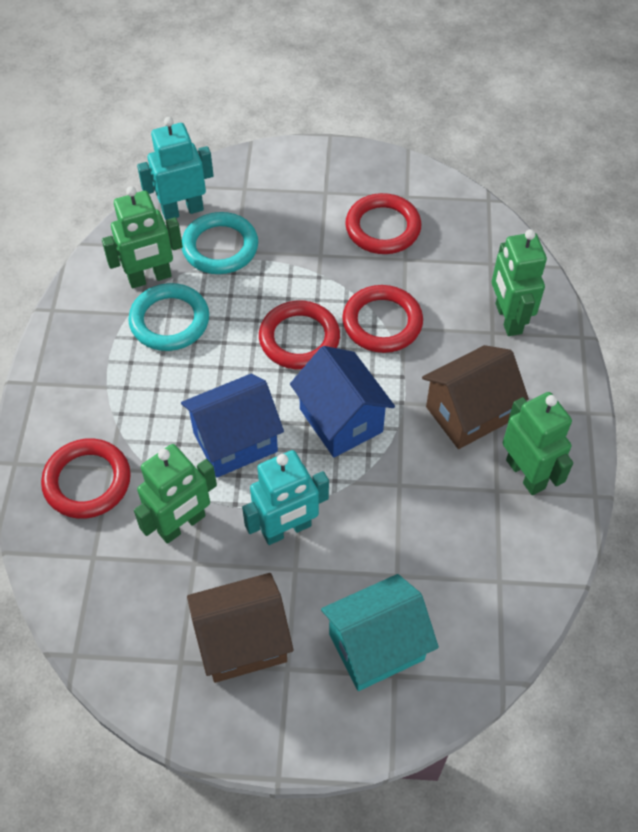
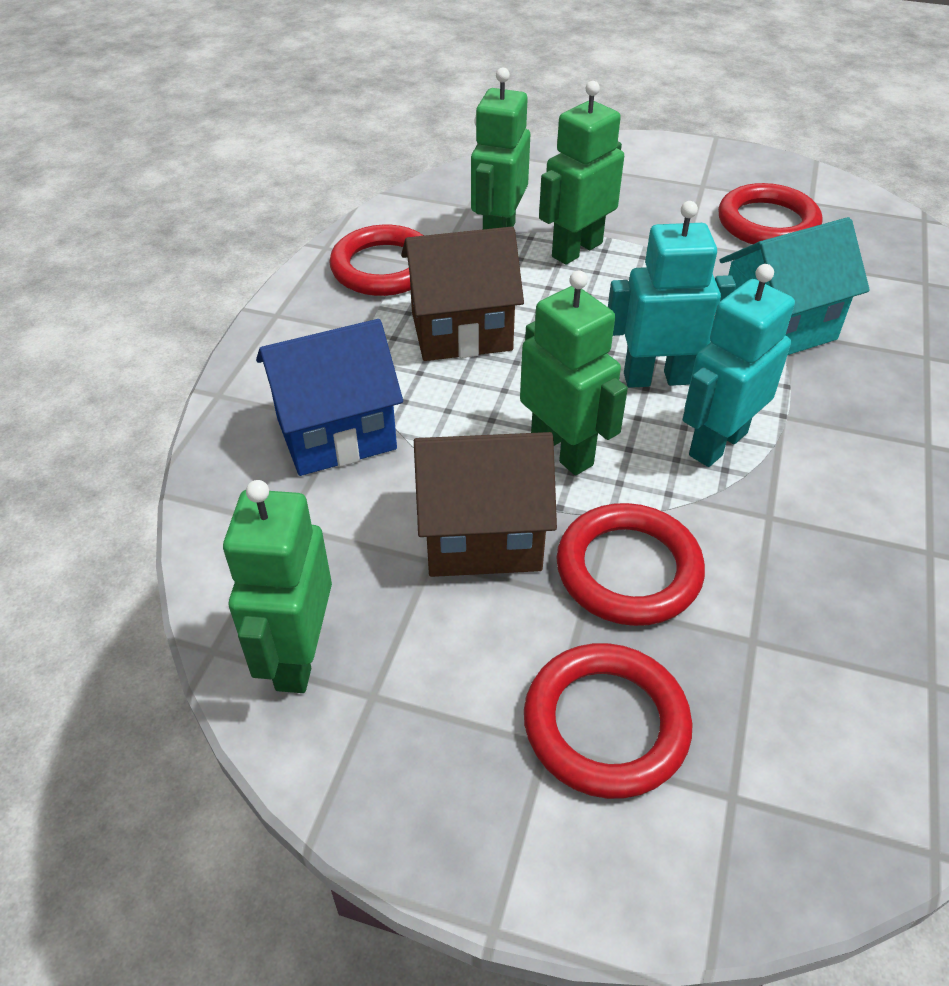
blue house: 2 -> 1
turquoise ring: 2 -> 0

